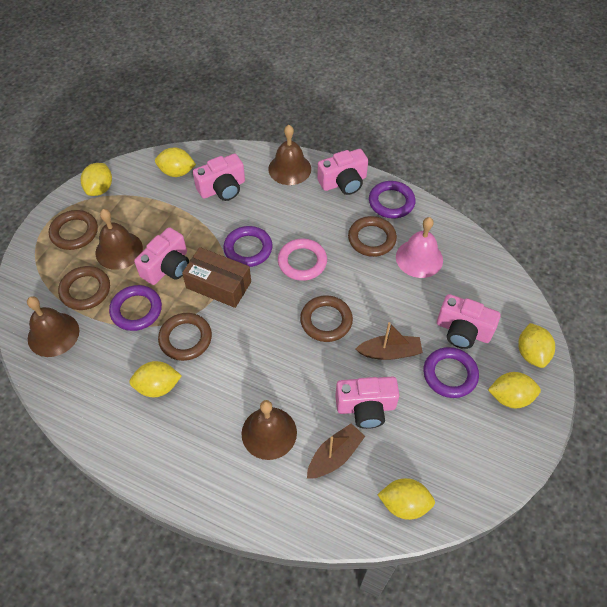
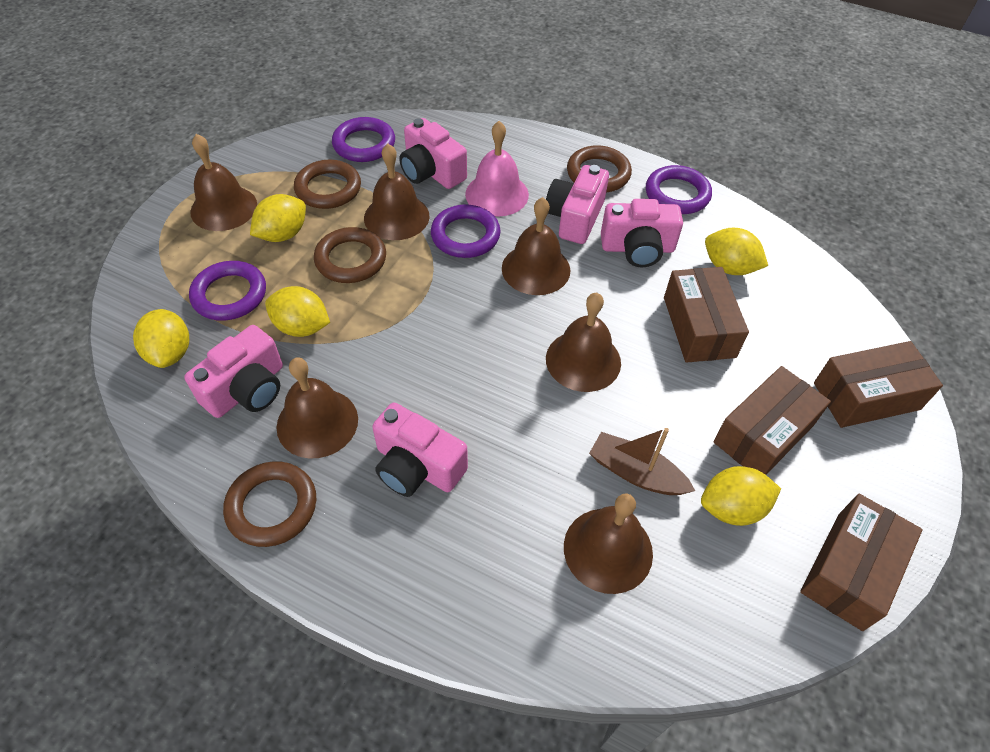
brown bell: 4 -> 6
brown boat: 2 -> 1
brown box: 1 -> 4
brown ring: 5 -> 4
pink ring: 1 -> 0
yellow lemon: 6 -> 5

